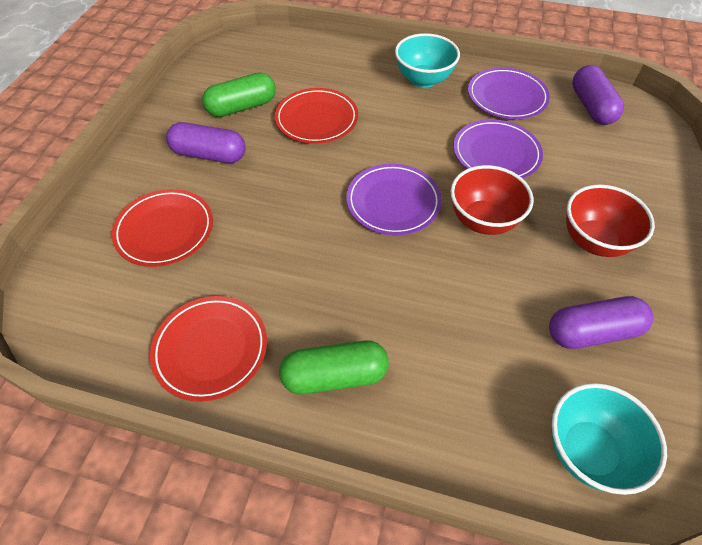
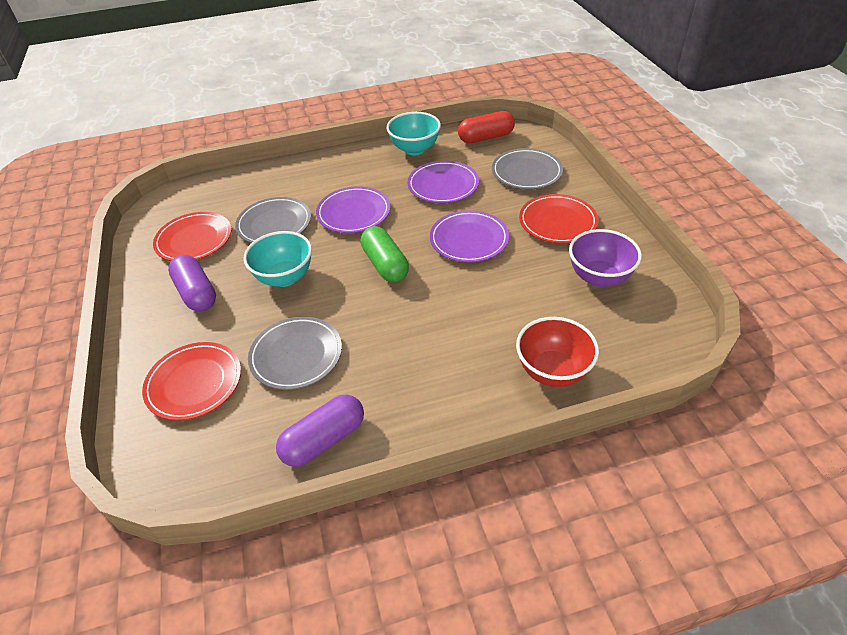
green capsule: 2 -> 1
grey plate: 0 -> 3
purple bowl: 0 -> 1
purple capsule: 3 -> 2
red bowl: 2 -> 1
red capsule: 0 -> 1

